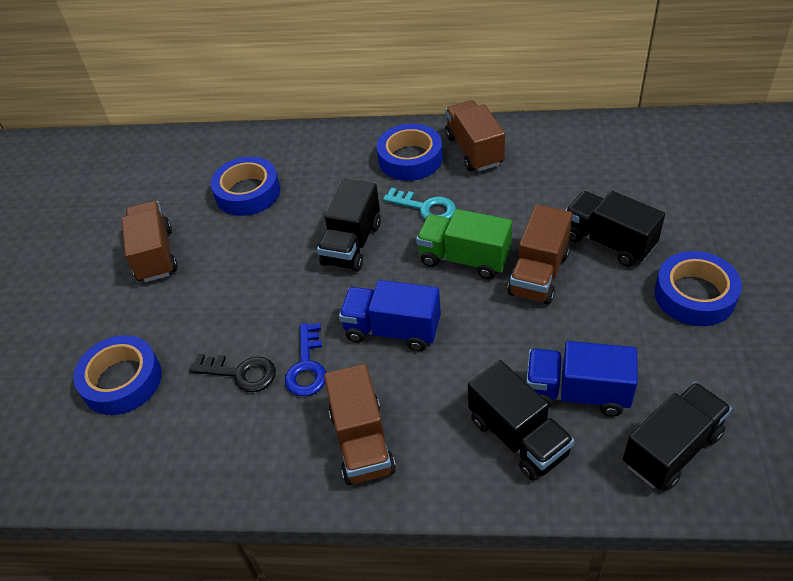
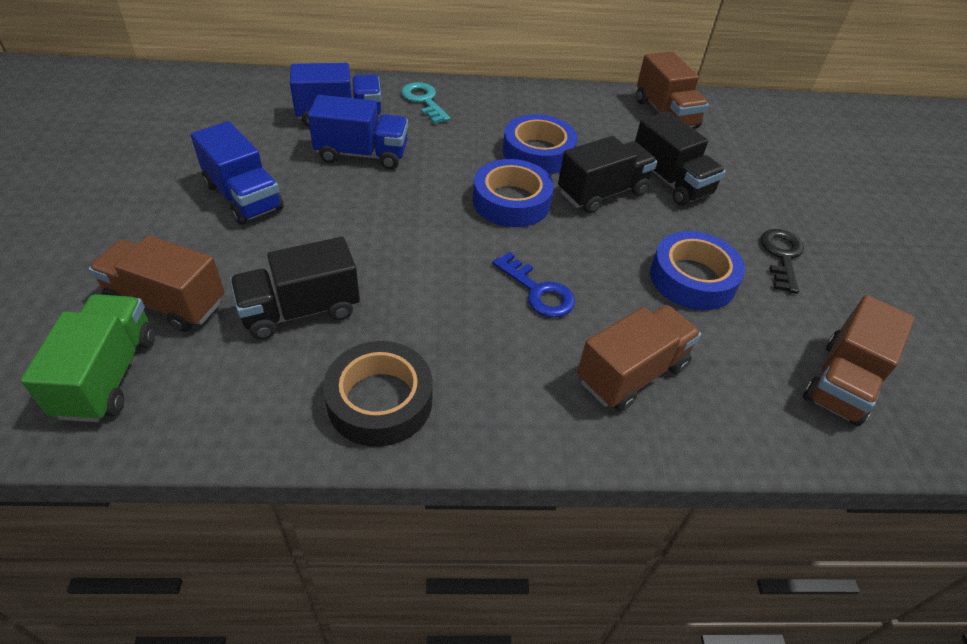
black tape: 0 -> 1
black truck: 4 -> 3
blue tape: 4 -> 3
blue truck: 2 -> 3

